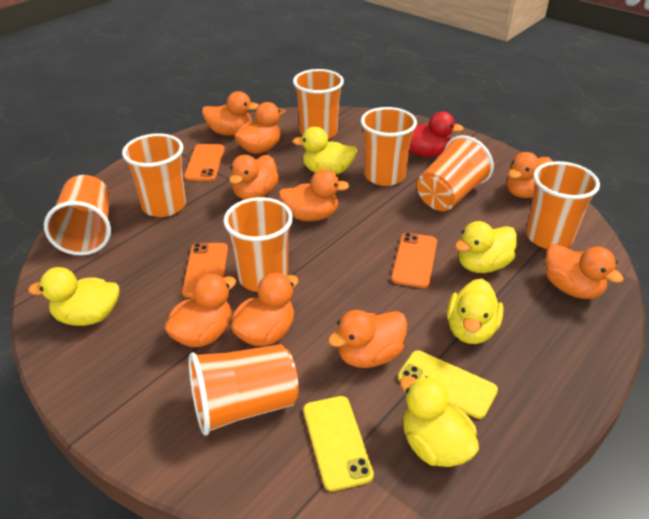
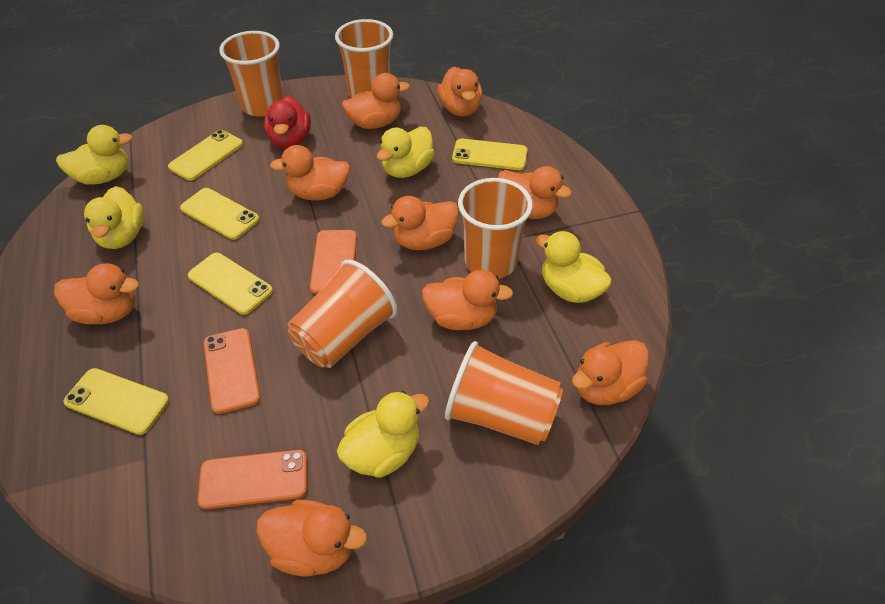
orange cup: 8 -> 5
yellow phone: 2 -> 5

